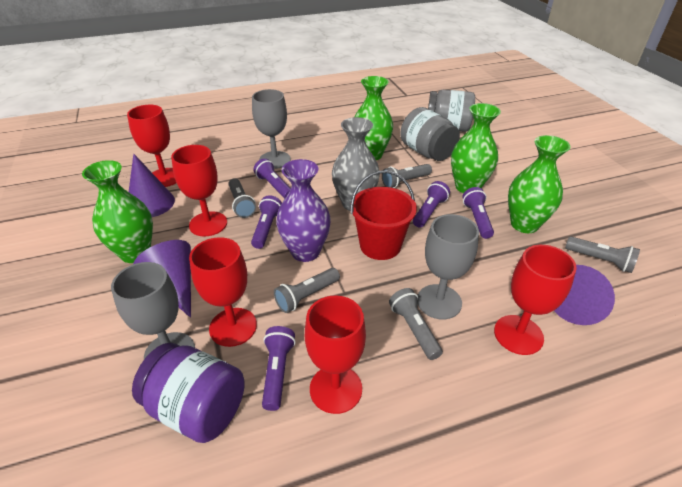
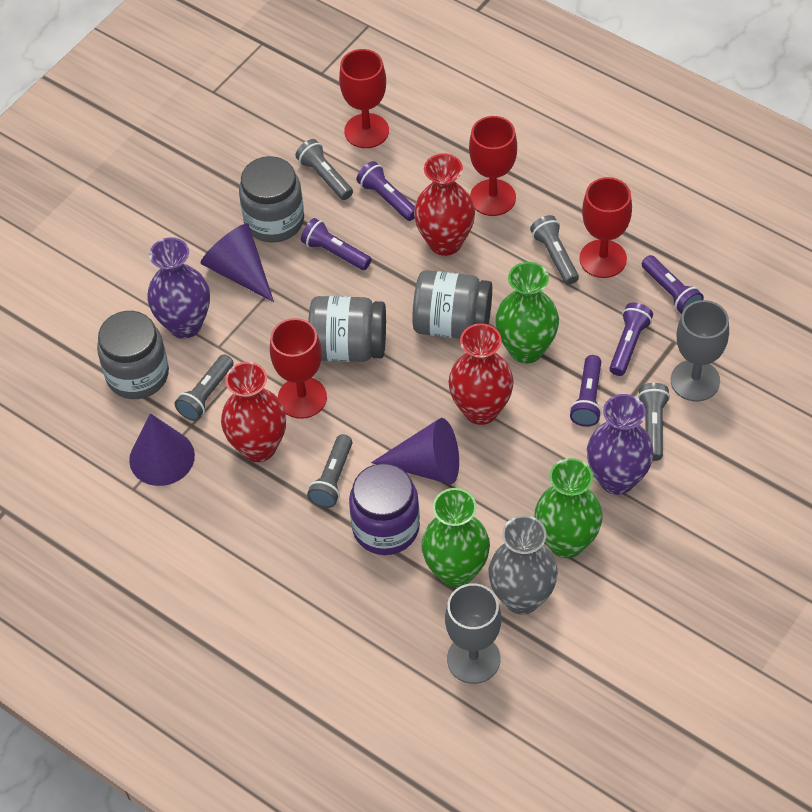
green vase: 4 -> 3
grey goblet: 3 -> 2
grey jar: 2 -> 4
purple vase: 1 -> 2
red bucket: 1 -> 0
red goblet: 5 -> 4
red vase: 0 -> 3

